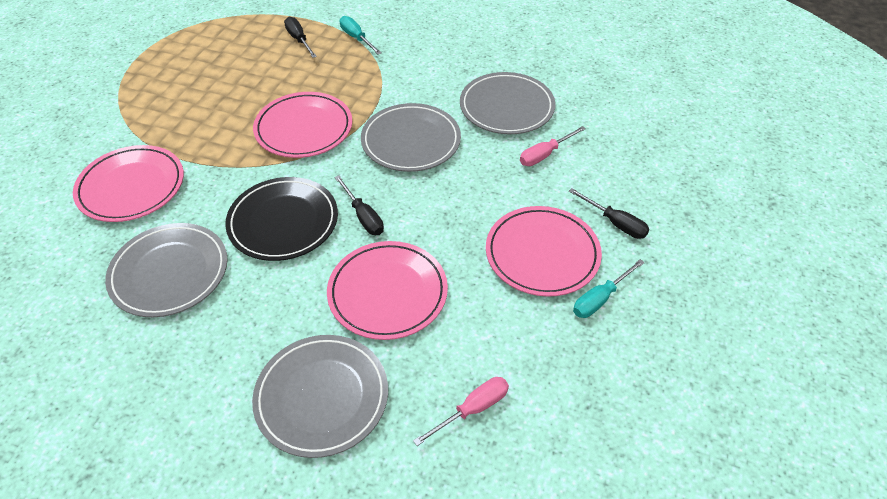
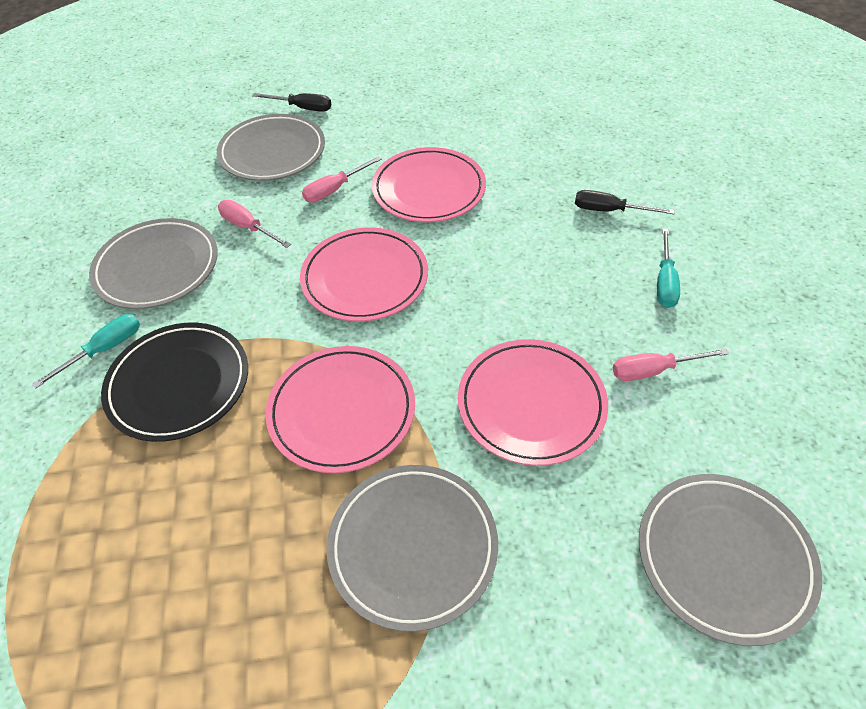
black screwdriver: 3 -> 2
pink screwdriver: 2 -> 3

